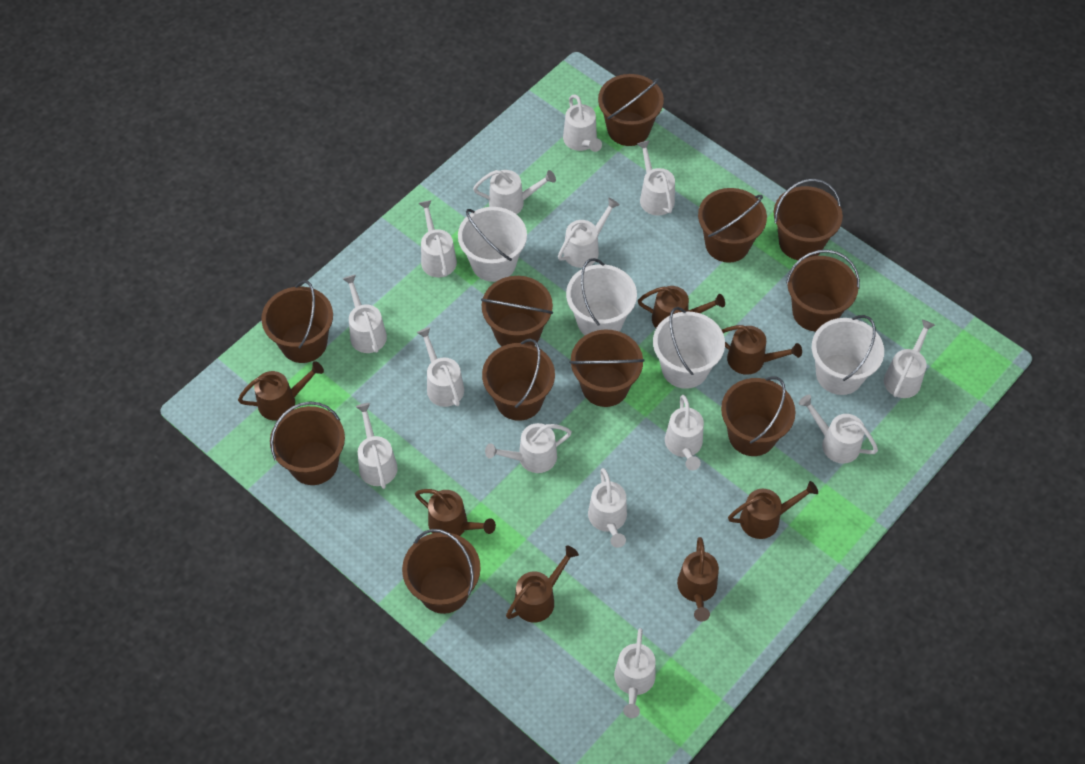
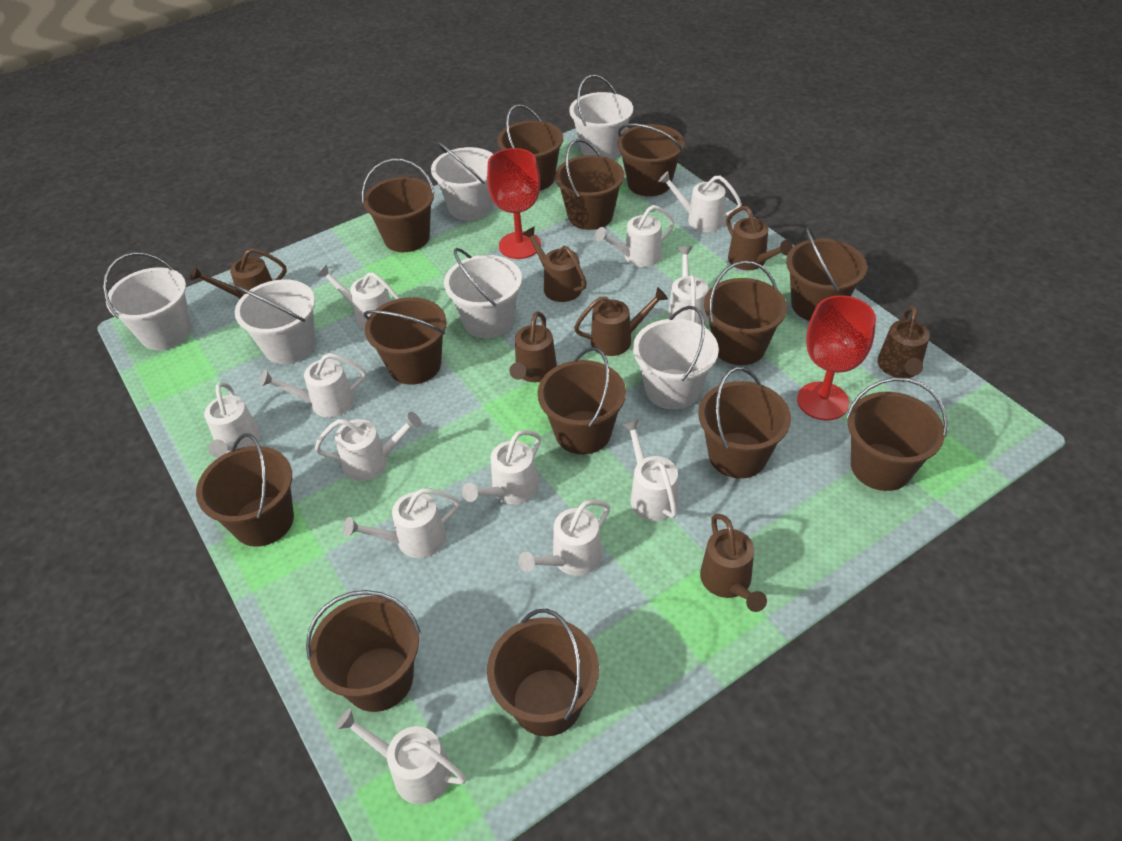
brown bucket: 11 -> 13
red goblet: 0 -> 2
white bucket: 4 -> 6
white watering can: 14 -> 12

